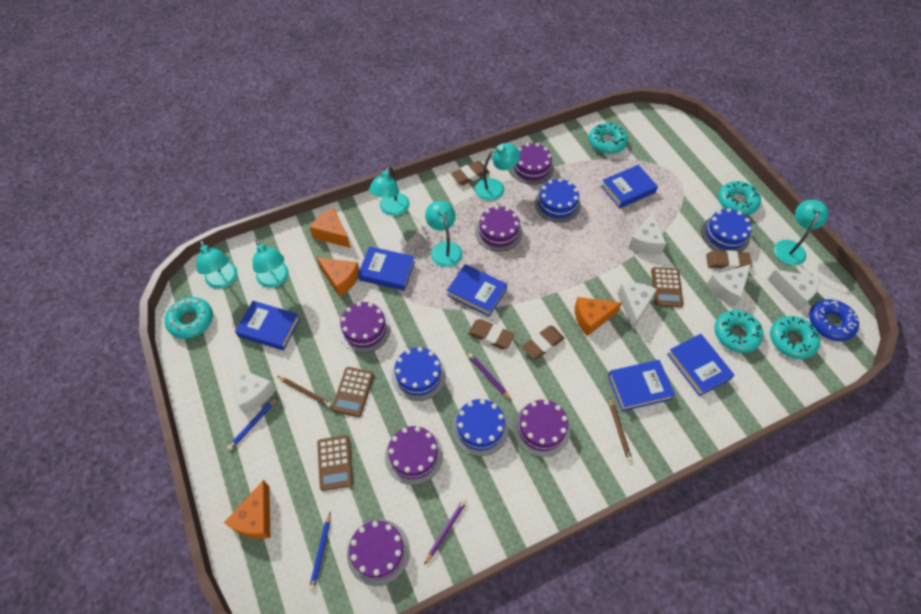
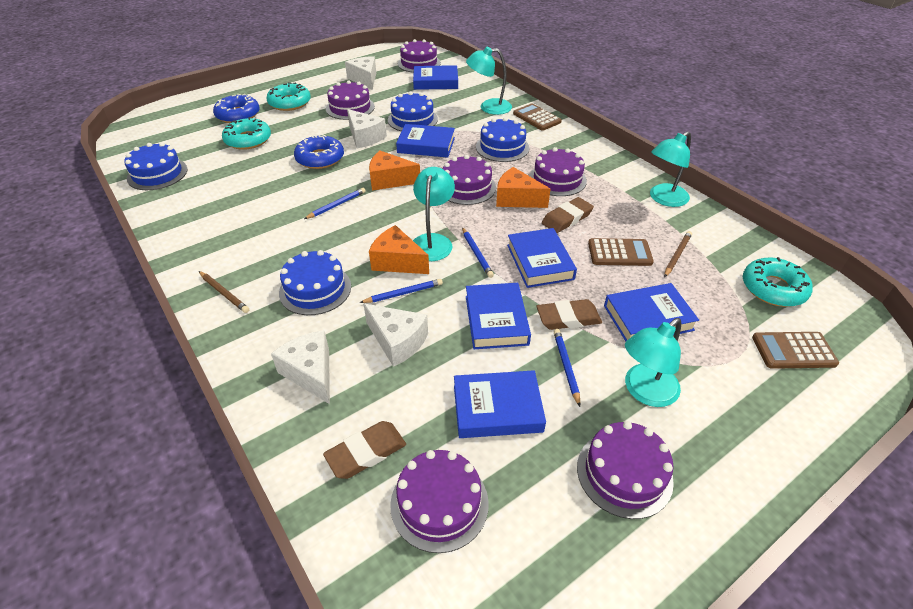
blue donut: 1 -> 2
blue pencil: 2 -> 4
brown eraser: 4 -> 3
orange cheese: 4 -> 3
purple pencil: 2 -> 0
turquoise donut: 5 -> 3
turquoise lamp: 6 -> 4
white cheese: 5 -> 4

